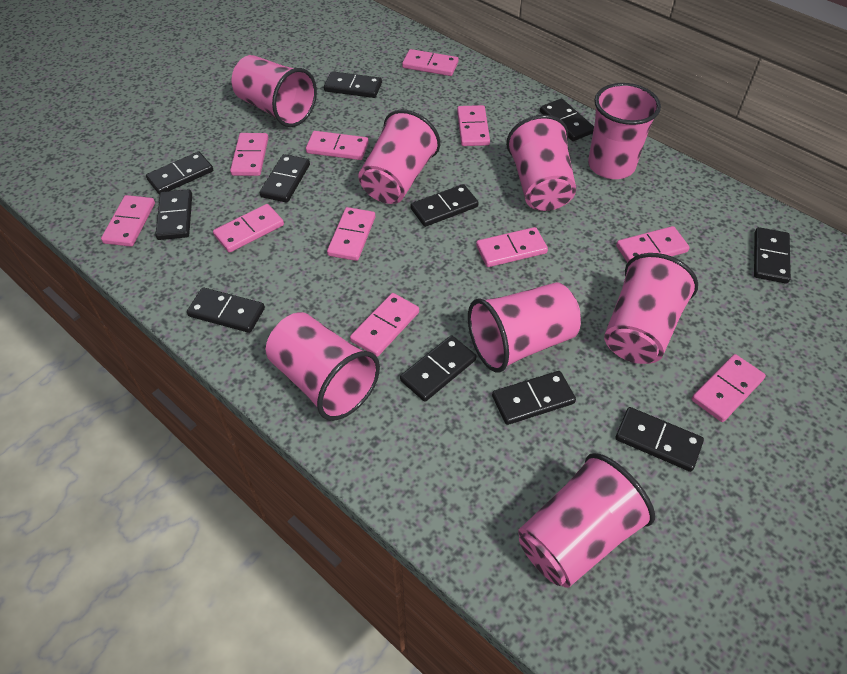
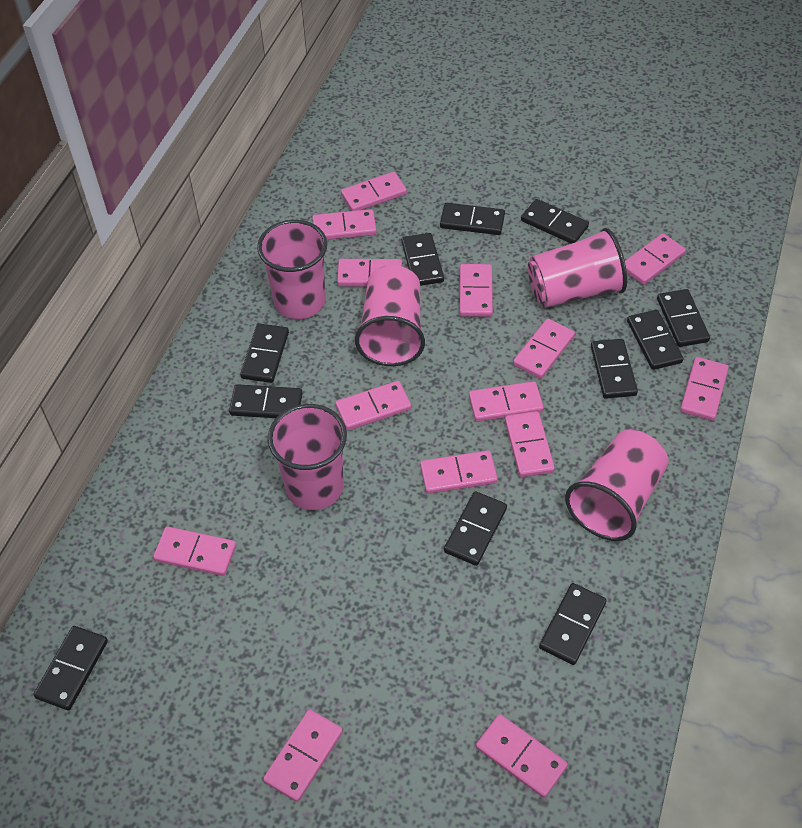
pink cup: 8 -> 5
pink domino: 11 -> 14

